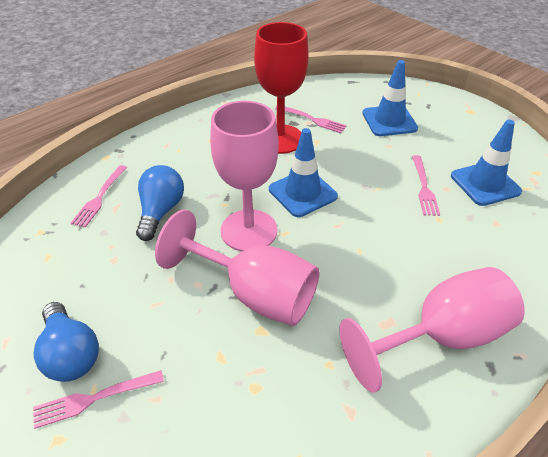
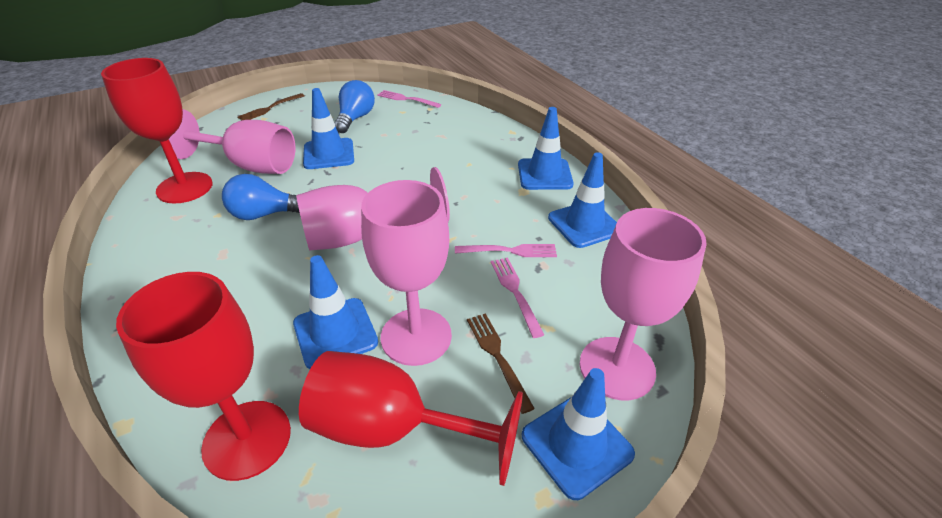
blue traffic cone: 3 -> 5
brown fork: 0 -> 2
pink fork: 4 -> 3
pink goblet: 3 -> 4
red goblet: 1 -> 3

